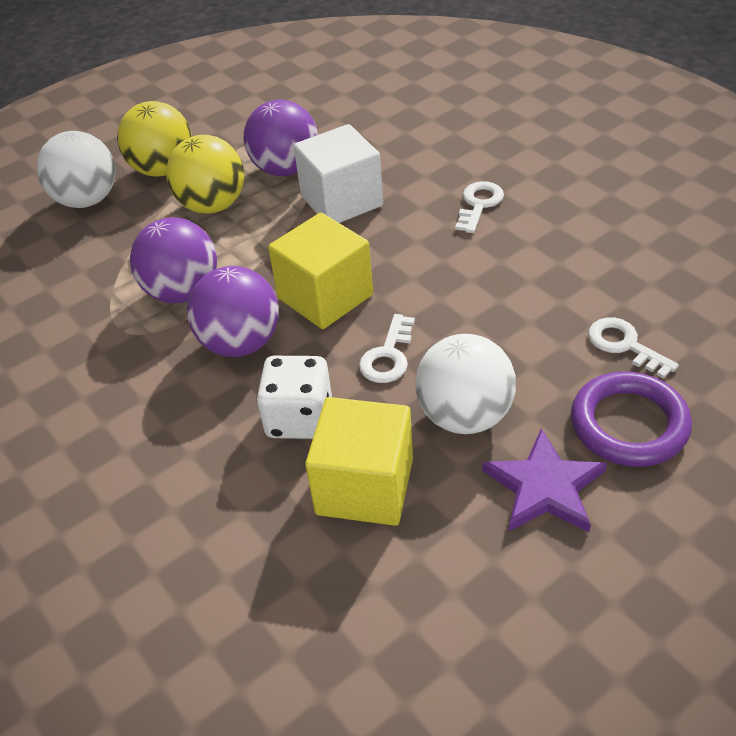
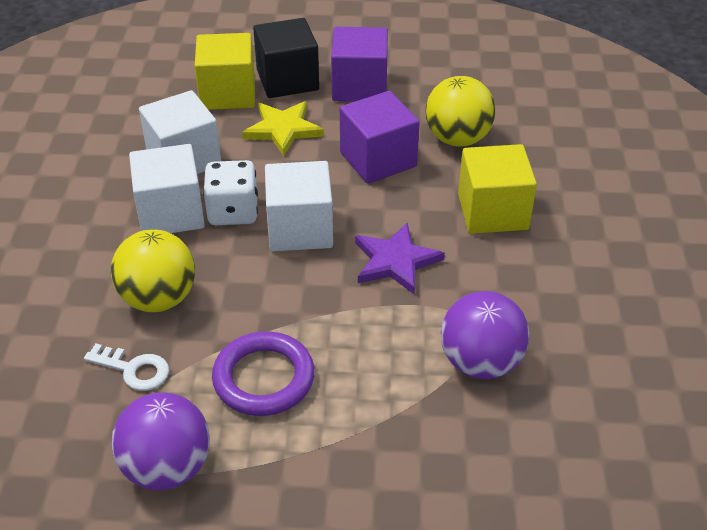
black cube: 0 -> 1
purple ball: 3 -> 2
purple cube: 0 -> 2
white ball: 2 -> 0
white cube: 1 -> 3
white key: 3 -> 1
yellow star: 0 -> 1

